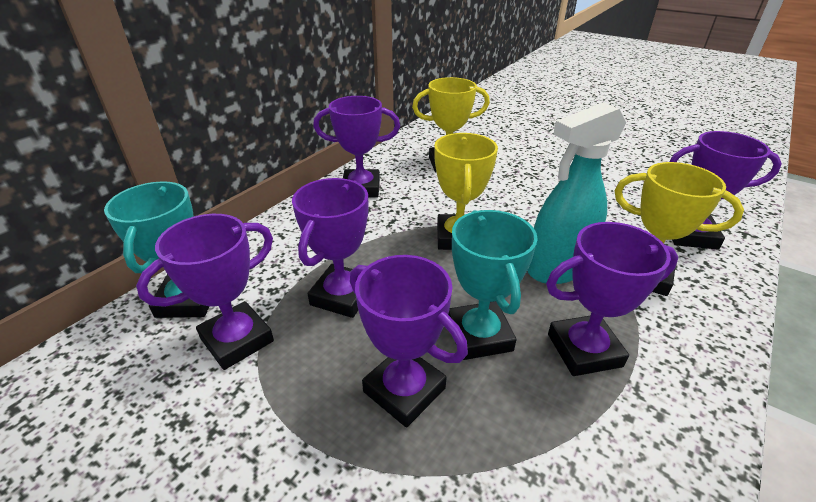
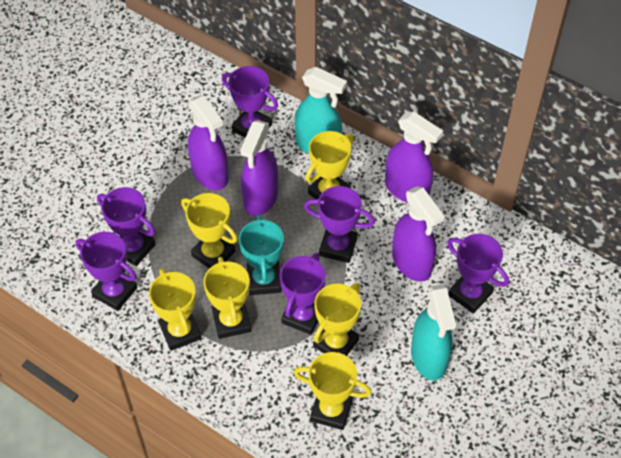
purple spray bottle: 0 -> 4
turquoise spray bottle: 1 -> 2
turquoise trophy: 2 -> 1
yellow trophy: 3 -> 6

